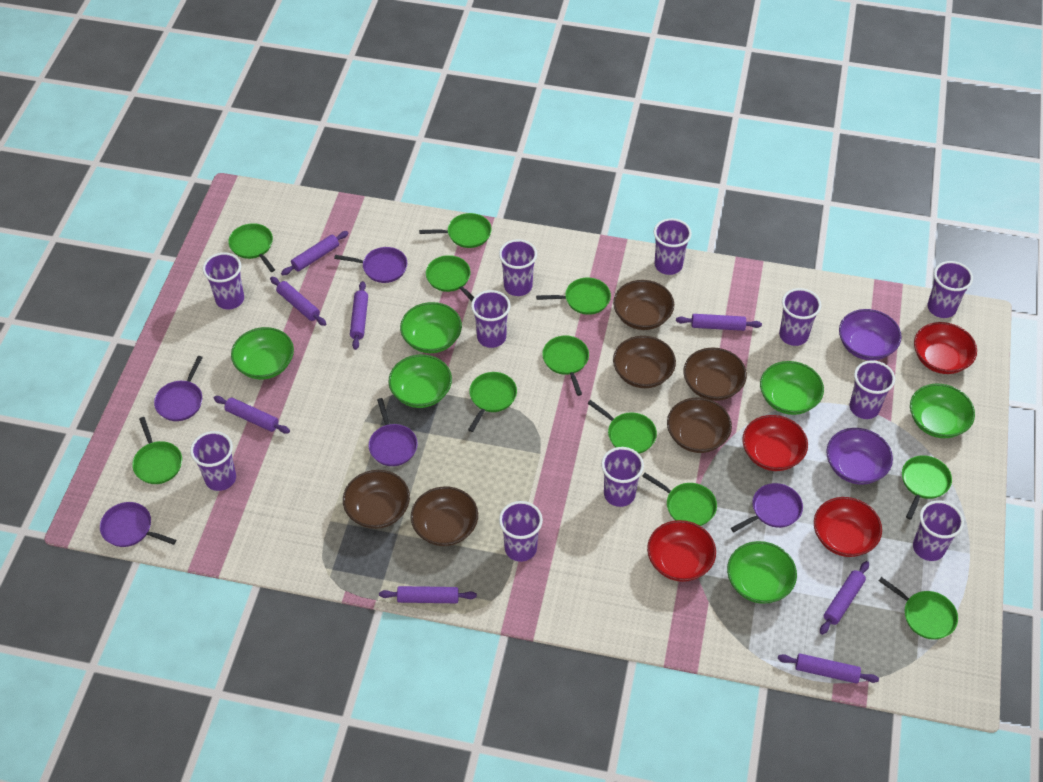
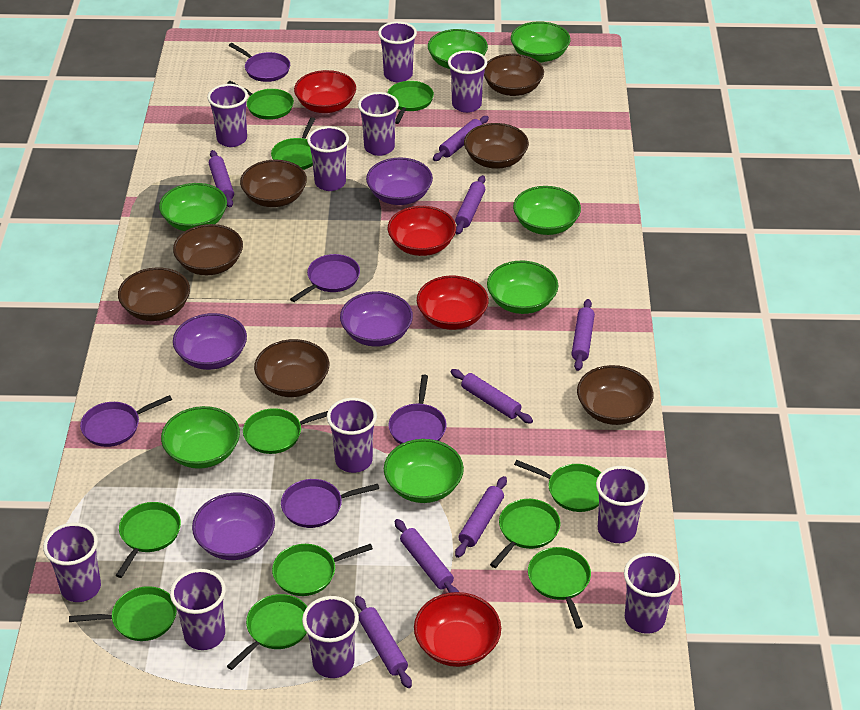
brown bowl: 6 -> 7
green bowl: 6 -> 7
purple bowl: 2 -> 4

